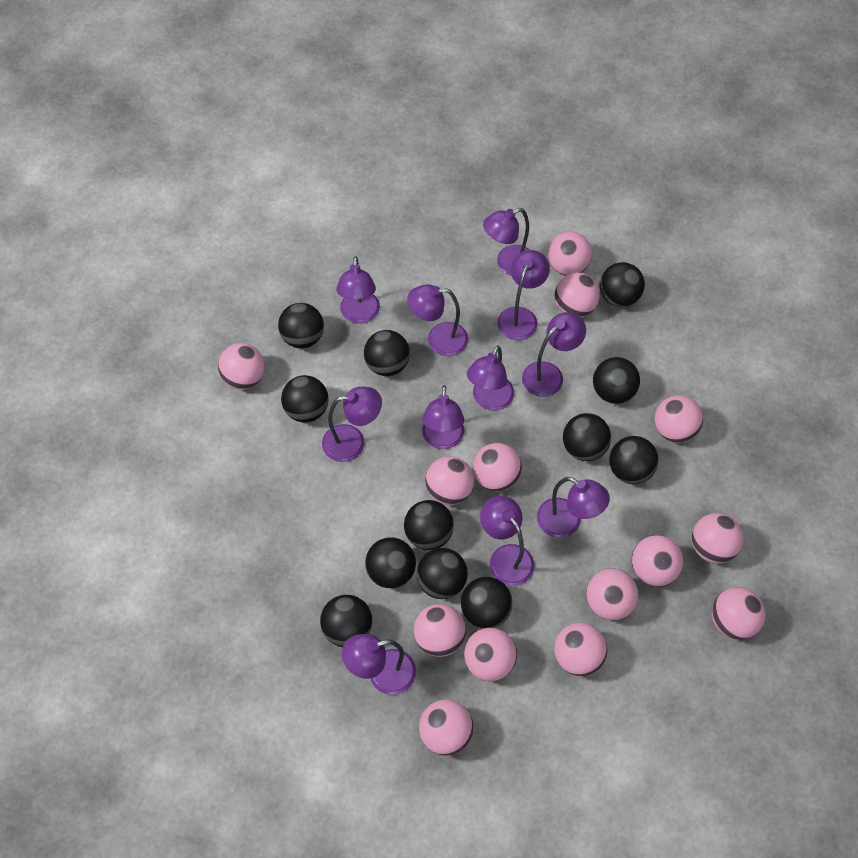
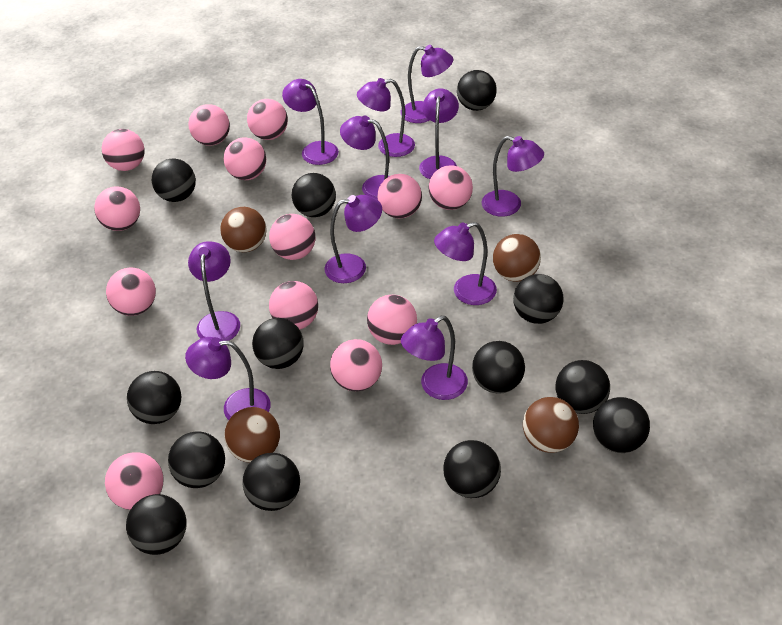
black ball: 12 -> 13
brown ball: 0 -> 4
pink ball: 14 -> 13

